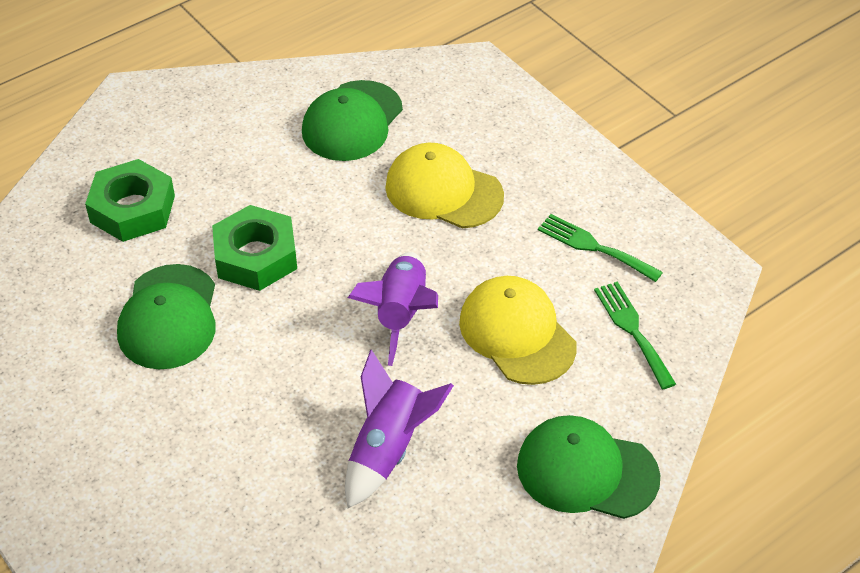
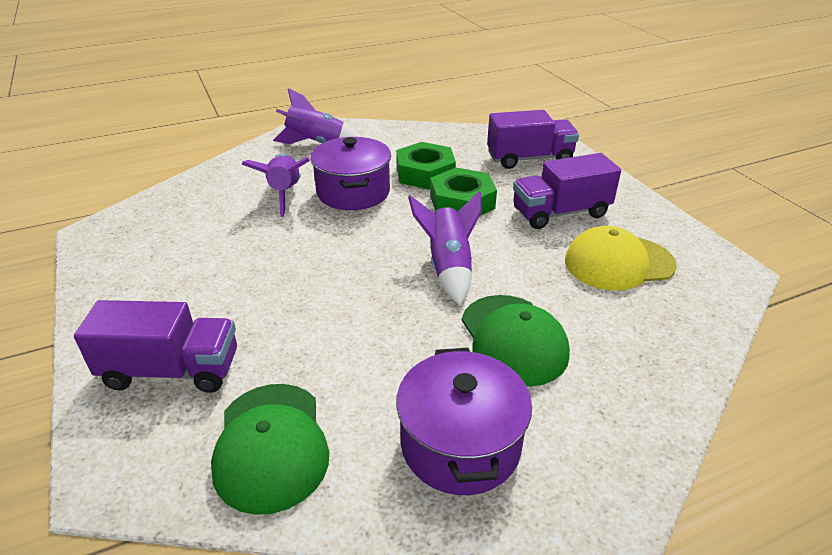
green cap: 3 -> 2
green fork: 2 -> 0
purple pot: 0 -> 2
purple rocket: 2 -> 3
purple truck: 0 -> 3
yellow cap: 2 -> 1

